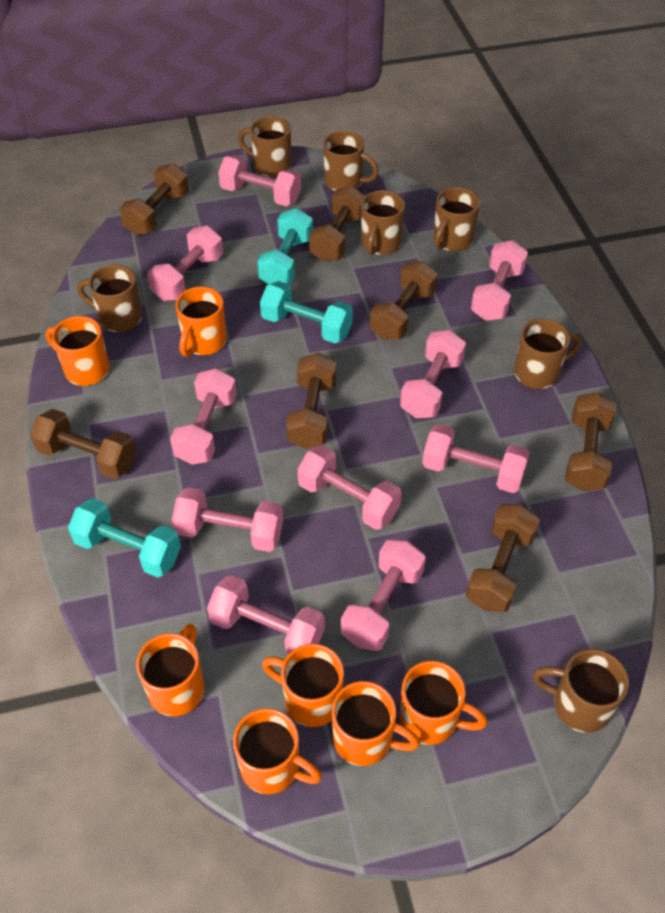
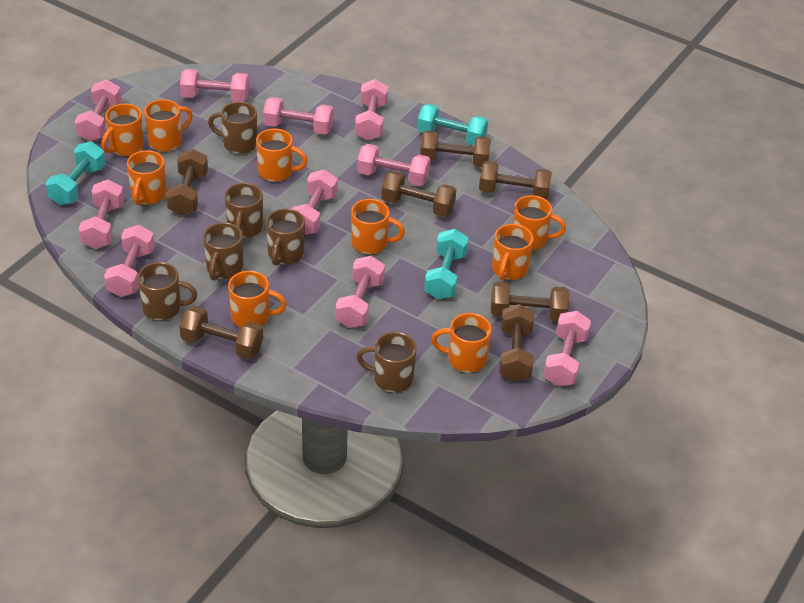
brown mug: 7 -> 6
orange mug: 7 -> 9

